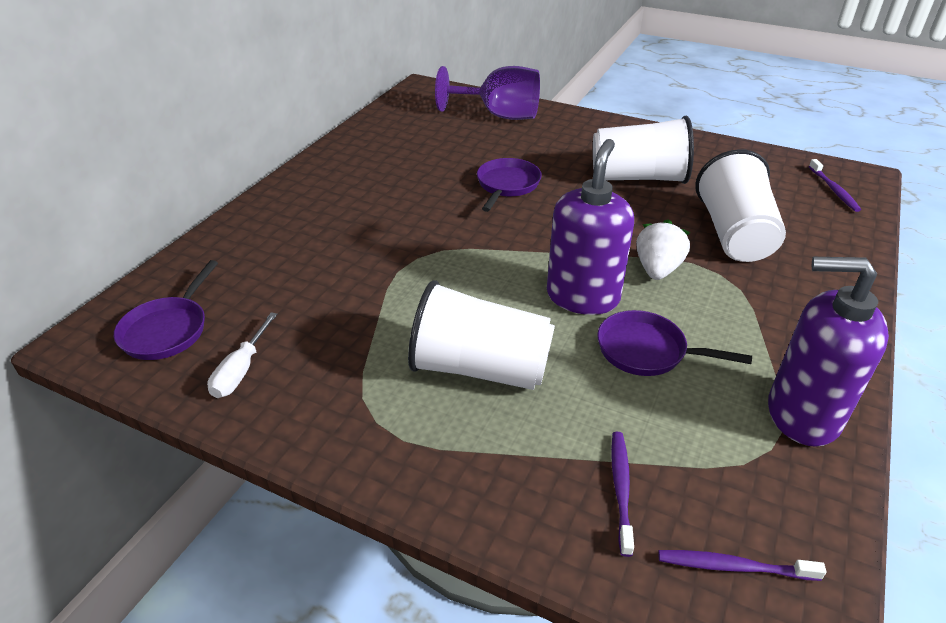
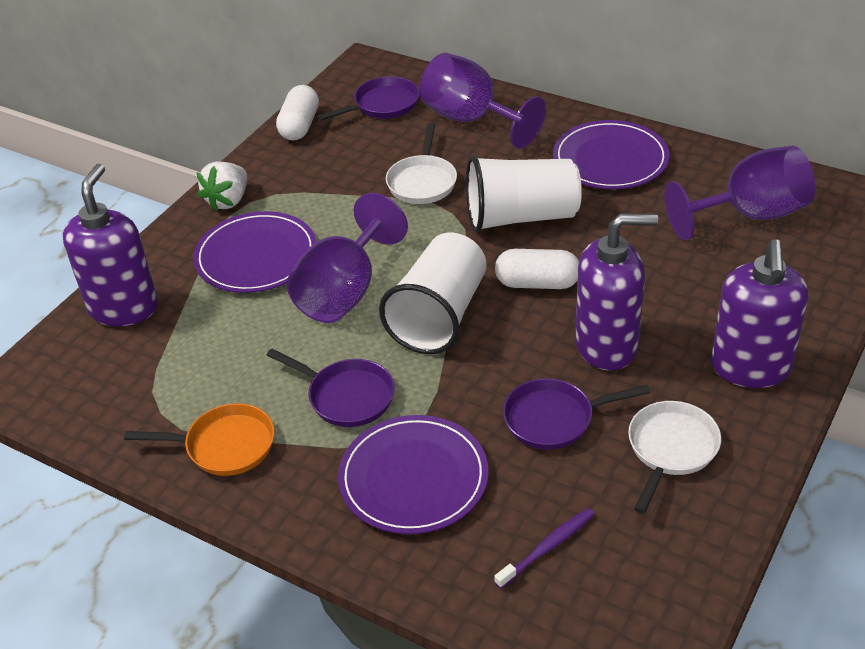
orange pan: 0 -> 1
purple goblet: 1 -> 3
purple plate: 0 -> 3
purple soap dispenser: 2 -> 3
purple toothbrush: 3 -> 1
white capsule: 0 -> 2
white cup: 3 -> 2
white pan: 0 -> 2
white screwdriver: 1 -> 0

